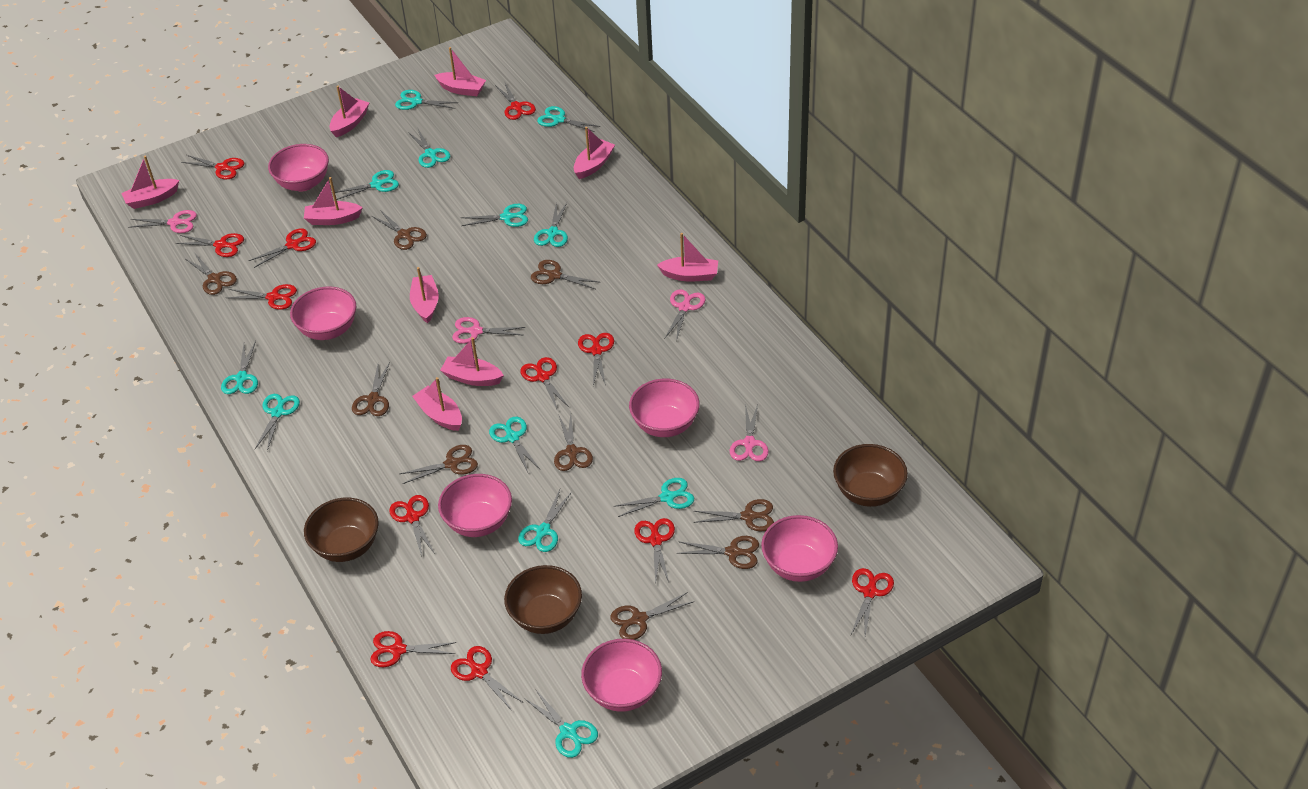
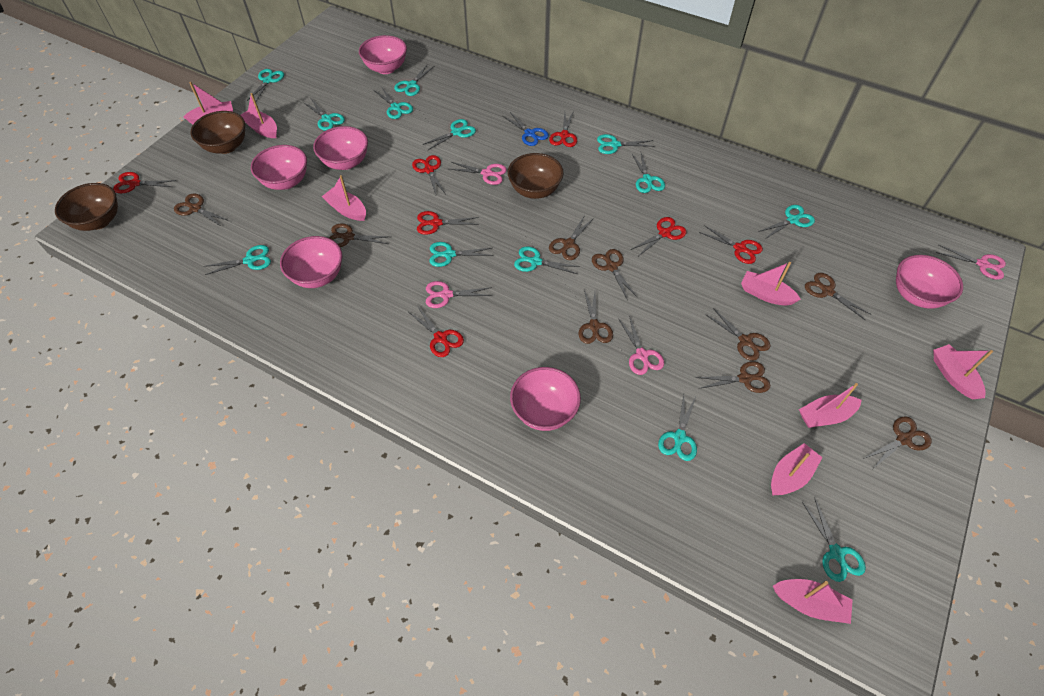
blue scissors: 0 -> 1
pink boat: 9 -> 8
red scissors: 12 -> 7
turquoise scissors: 12 -> 13

